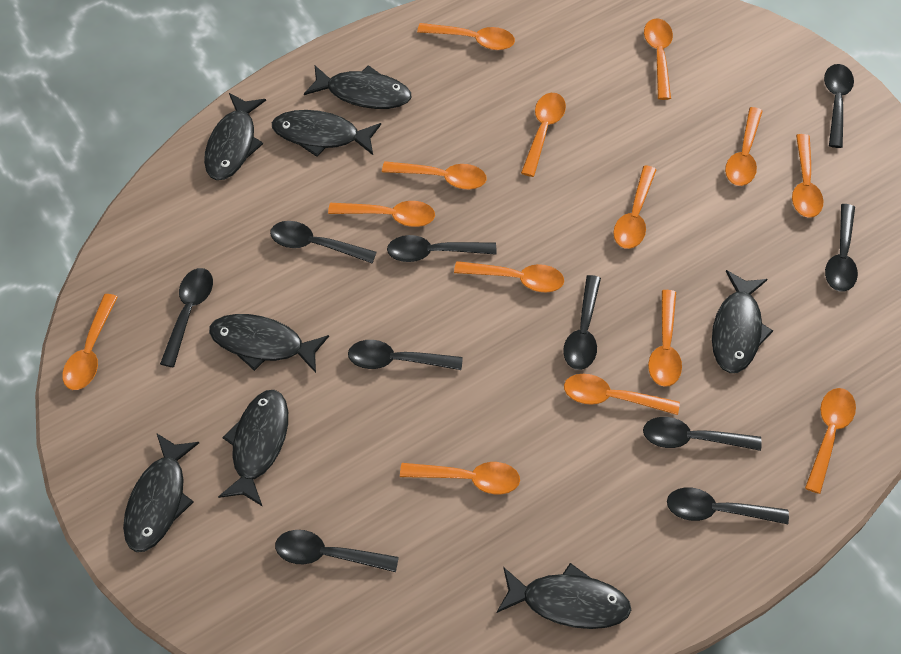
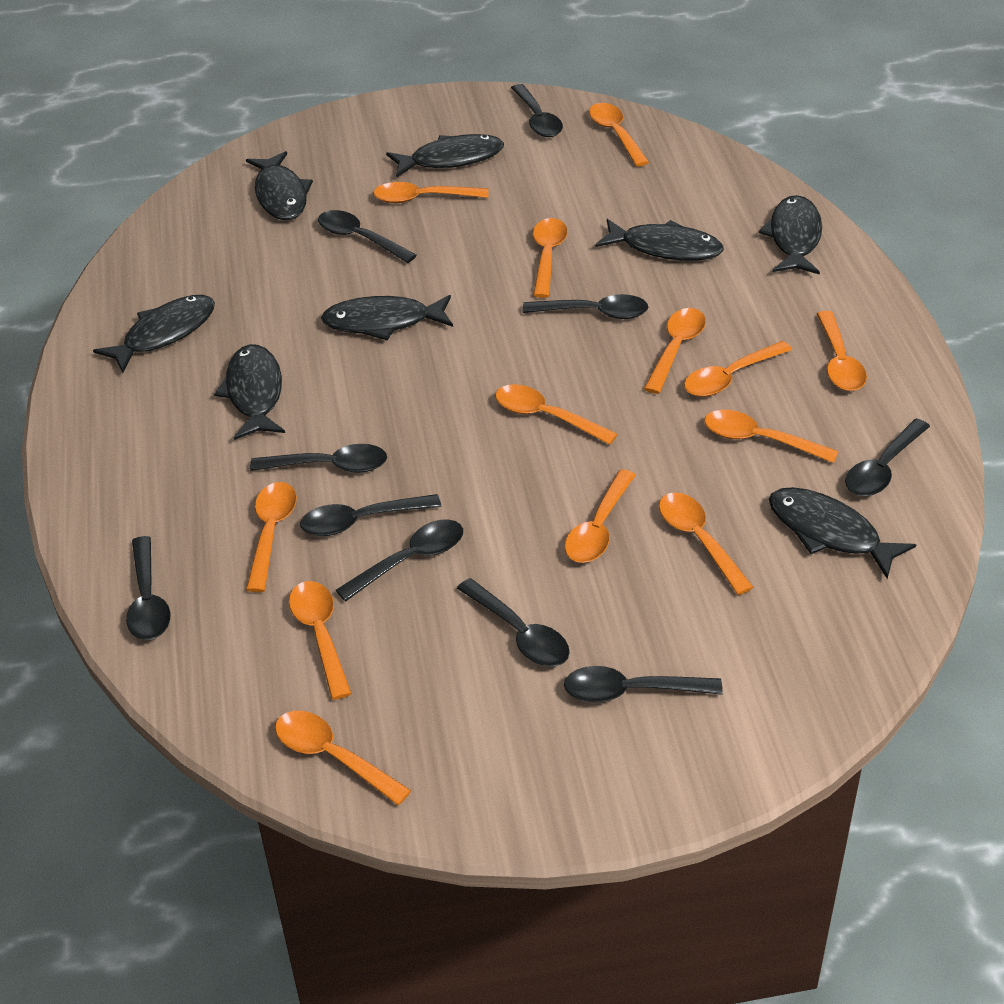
orange spoon: 14 -> 13

